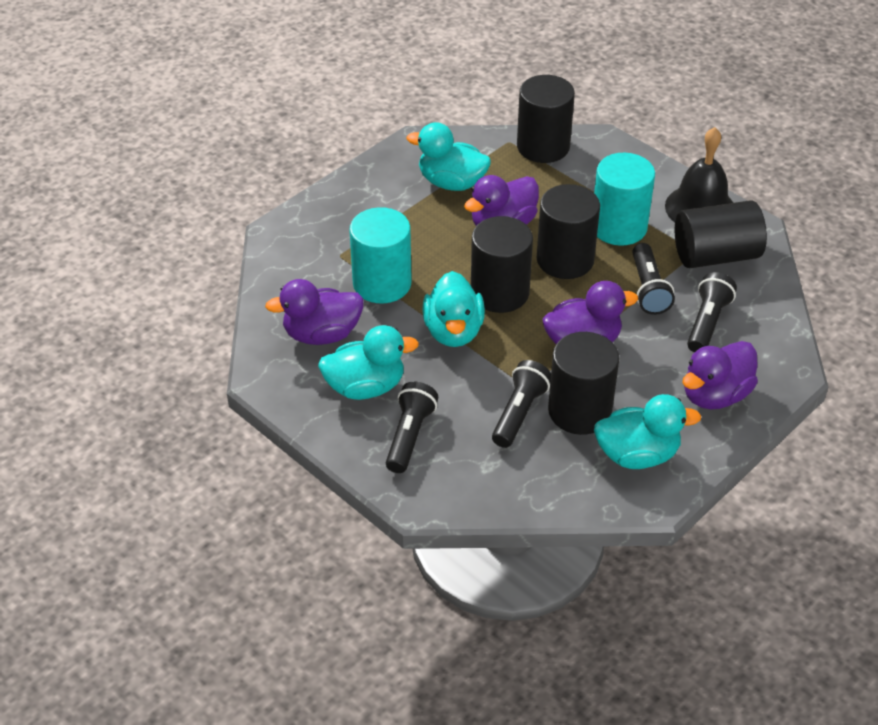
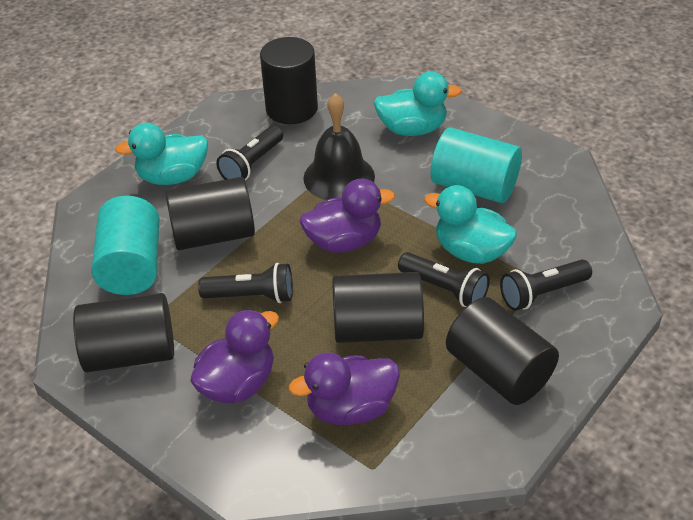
purple duck: 4 -> 3
turquoise duck: 4 -> 3

